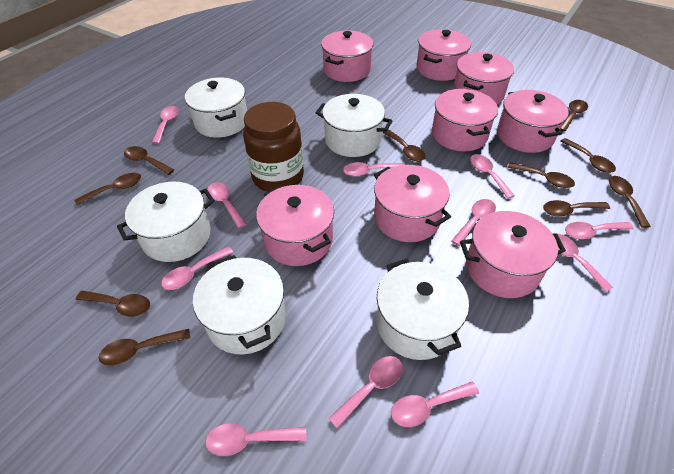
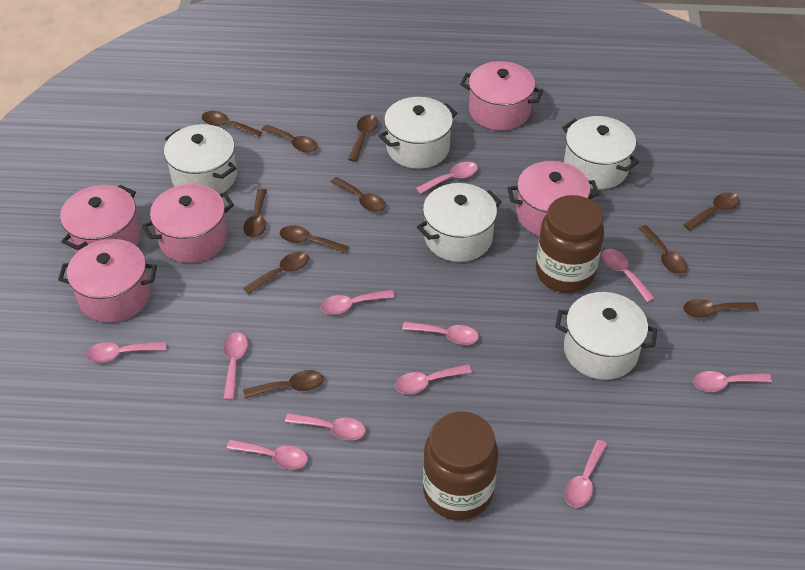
brown jar: 1 -> 2
brown spoon: 10 -> 11
pink pot: 8 -> 5

